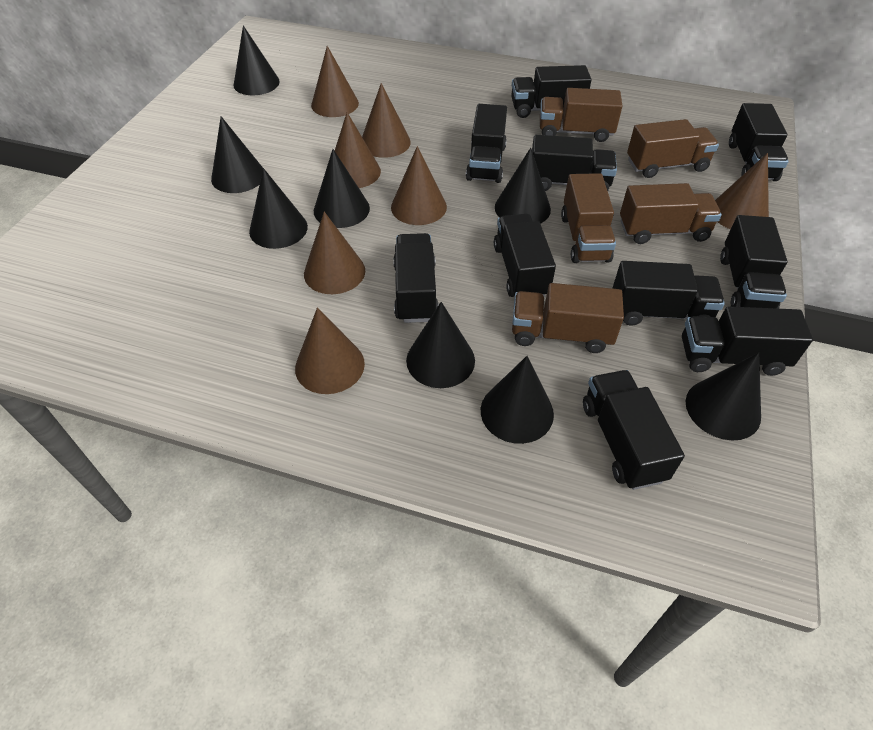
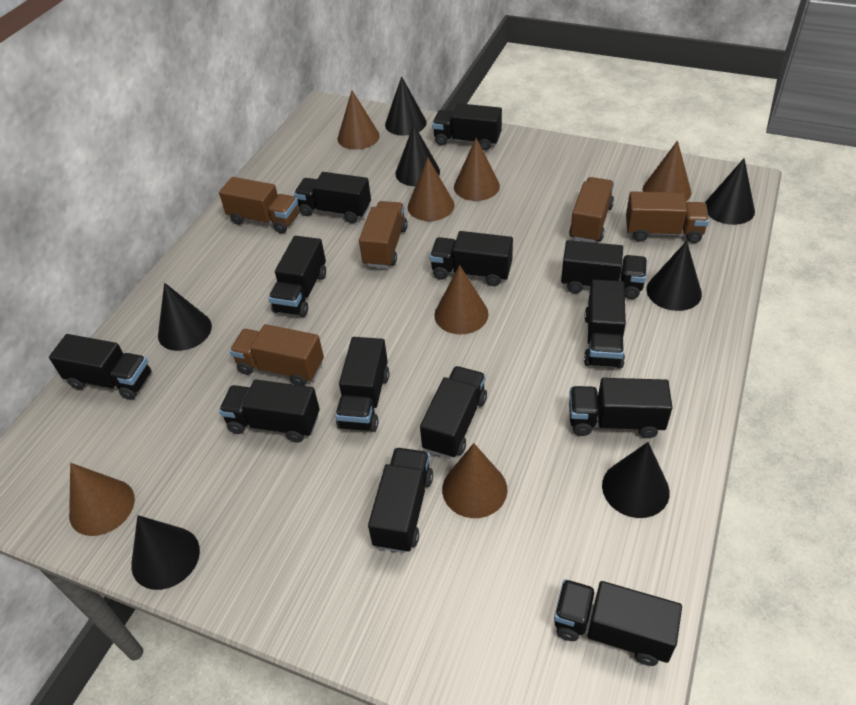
black cone: 8 -> 7
black truck: 10 -> 13

